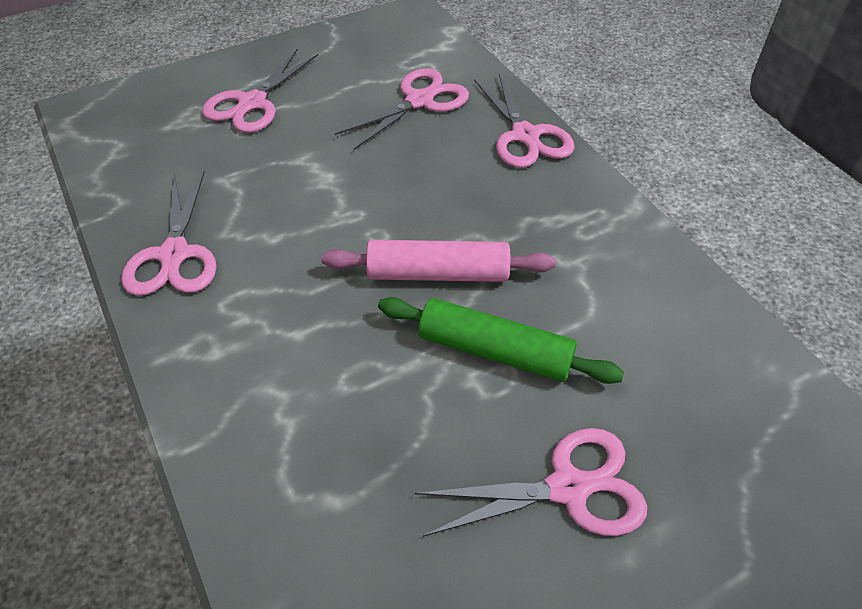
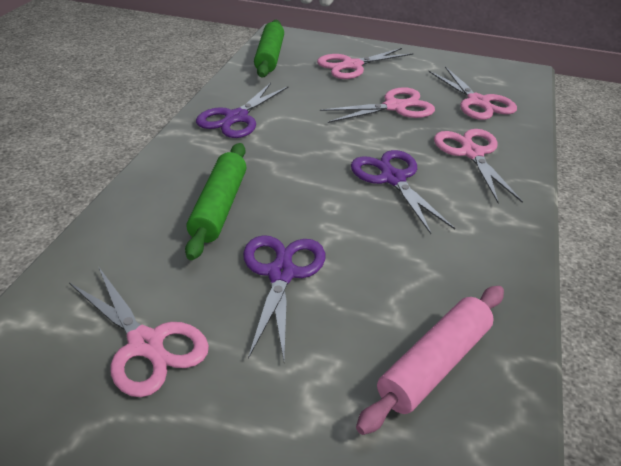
green rolling pin: 1 -> 2
purple scissors: 0 -> 3

